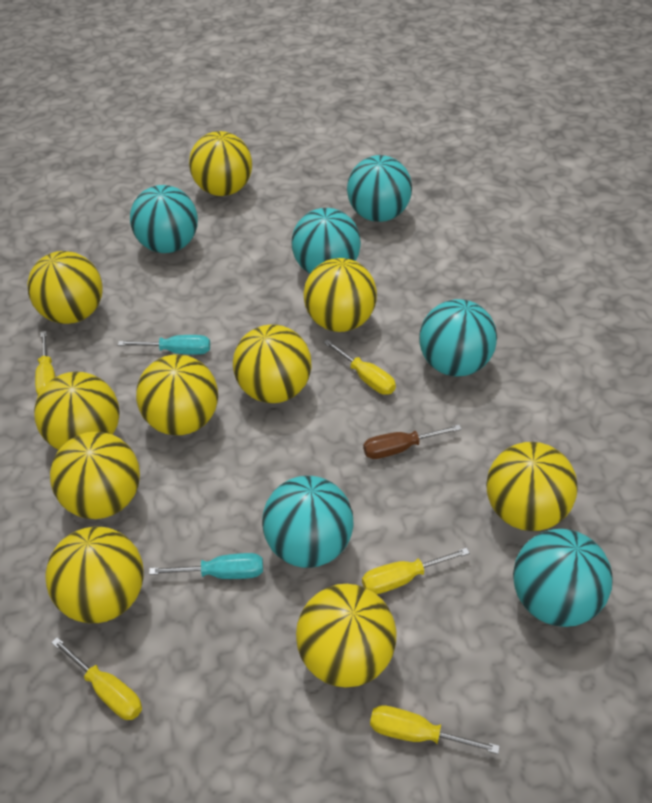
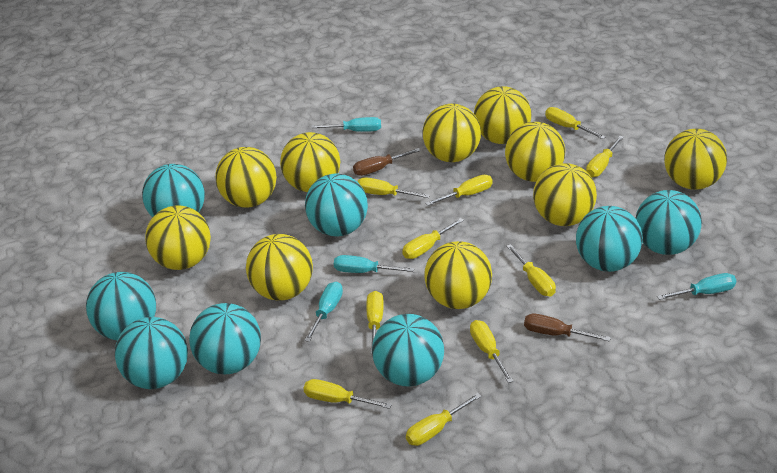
brown screwdriver: 1 -> 2
turquoise ball: 6 -> 8
turquoise screwdriver: 2 -> 4
yellow screwdriver: 5 -> 10

